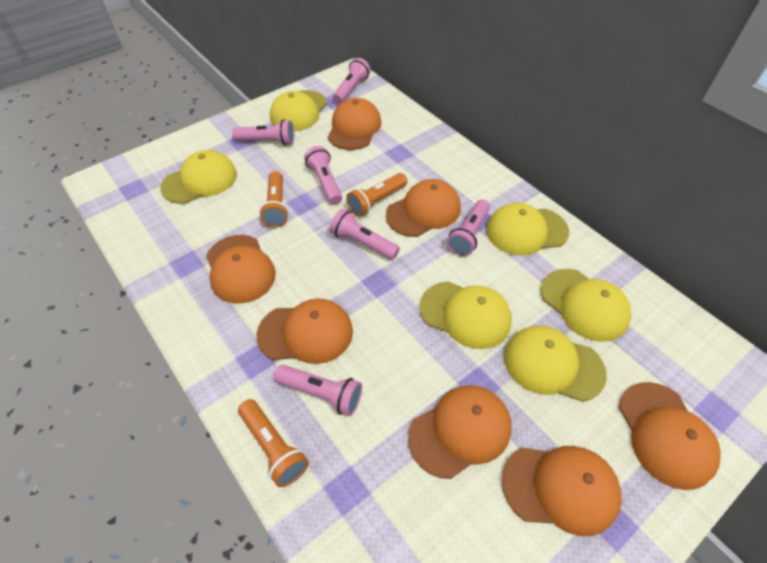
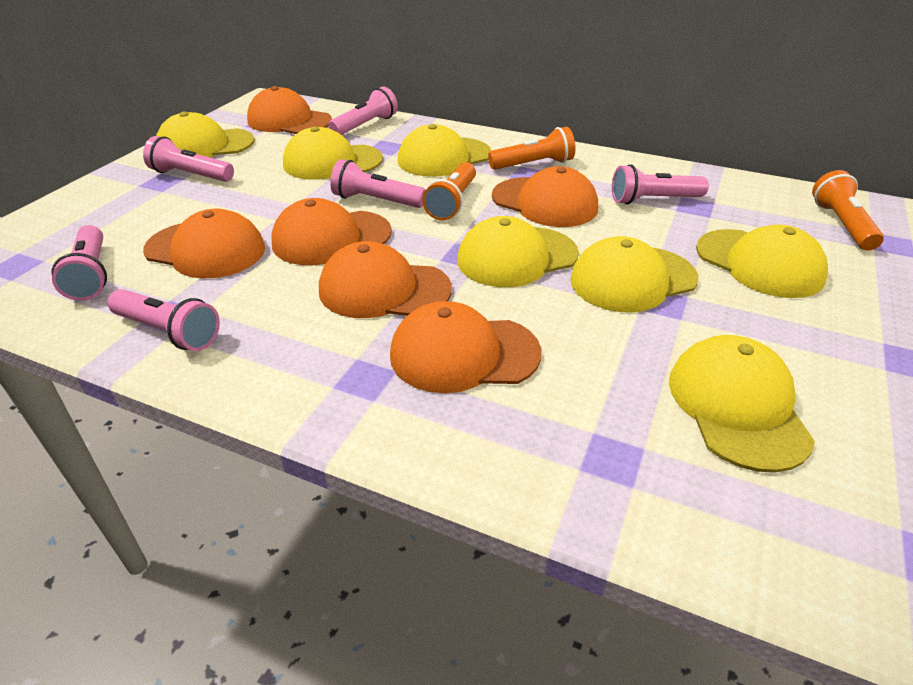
orange cap: 7 -> 6
yellow cap: 6 -> 7

